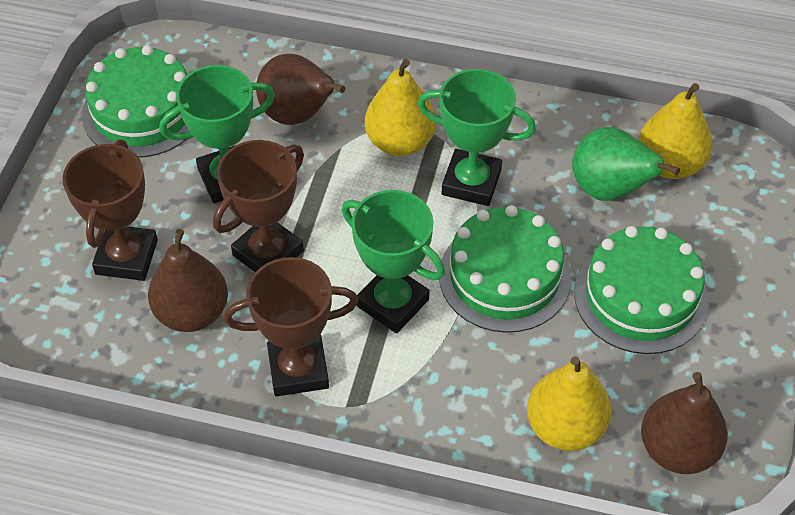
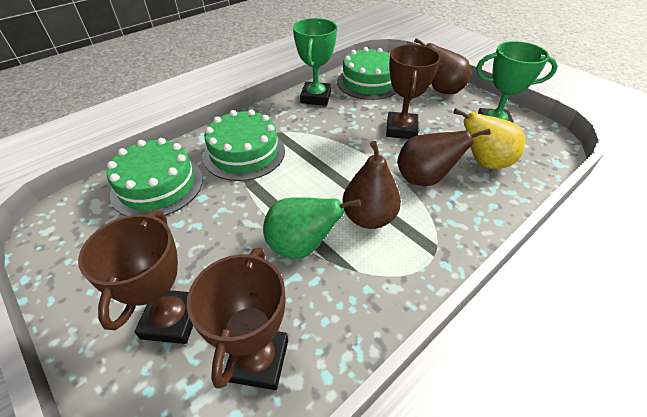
green trophy: 3 -> 2
yellow pear: 3 -> 1

